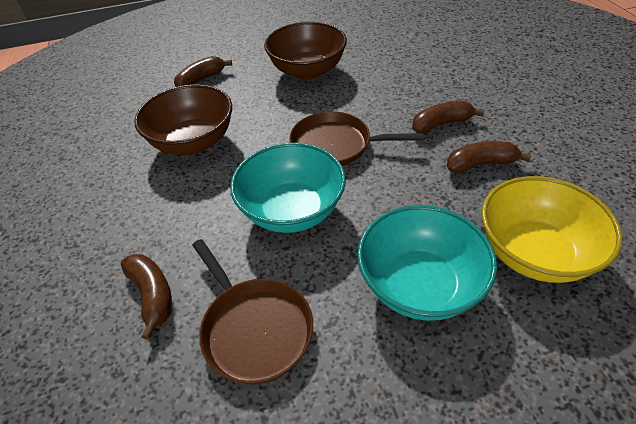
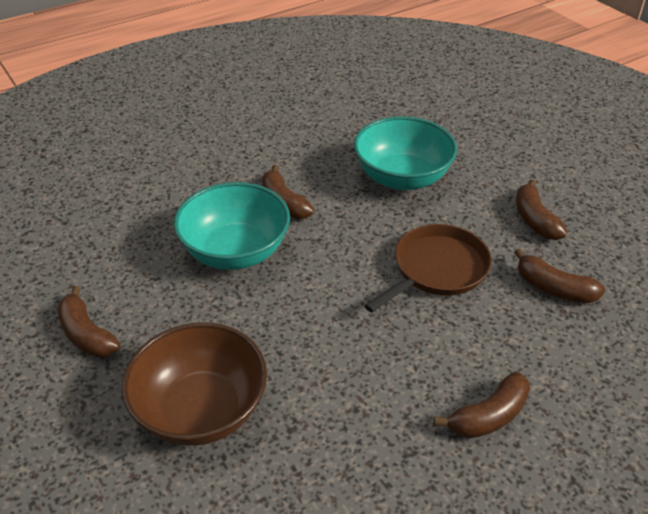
brown banana: 4 -> 5
brown bowl: 2 -> 1
brown pan: 2 -> 1
yellow bowl: 1 -> 0

